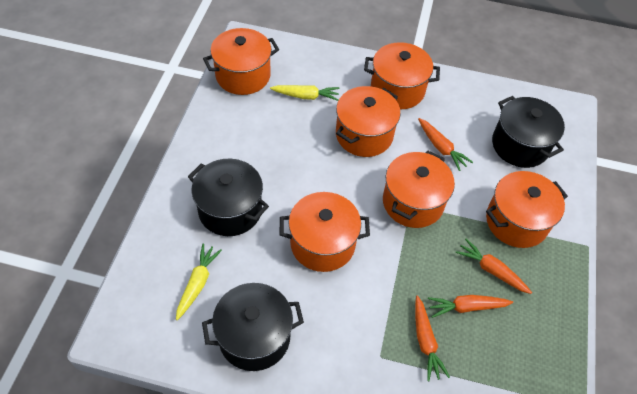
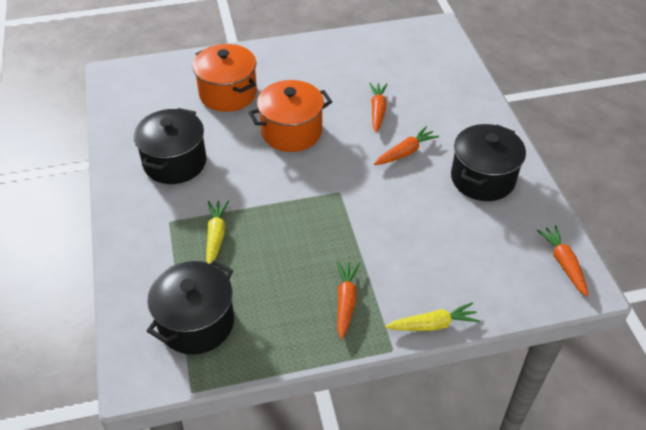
orange pot: 6 -> 2

